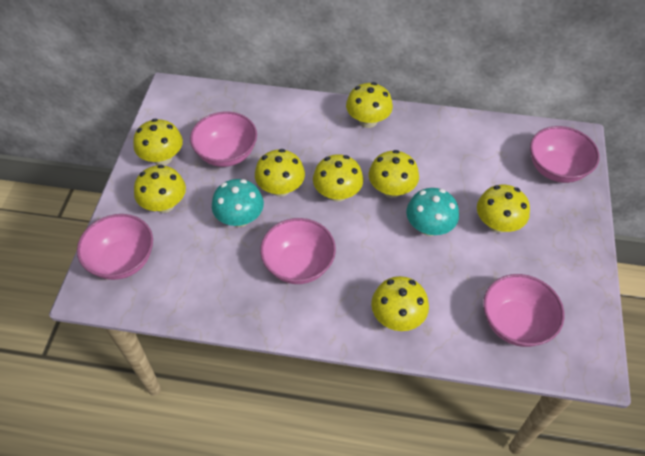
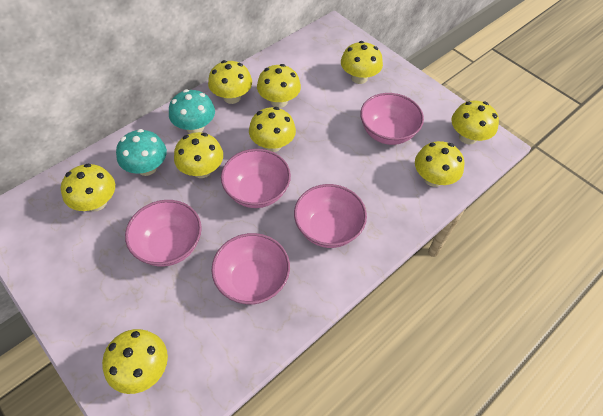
yellow mushroom: 8 -> 9

